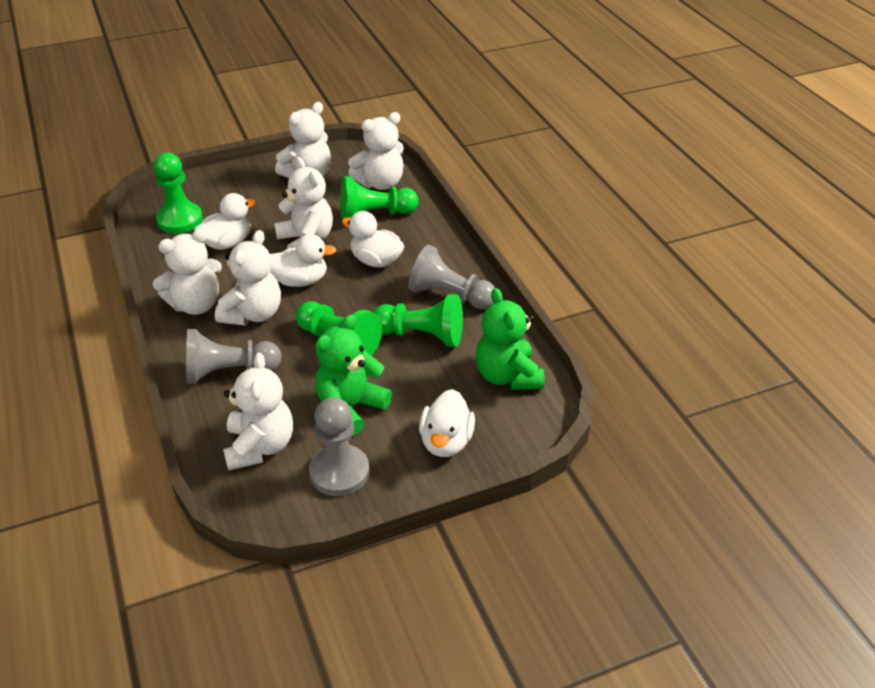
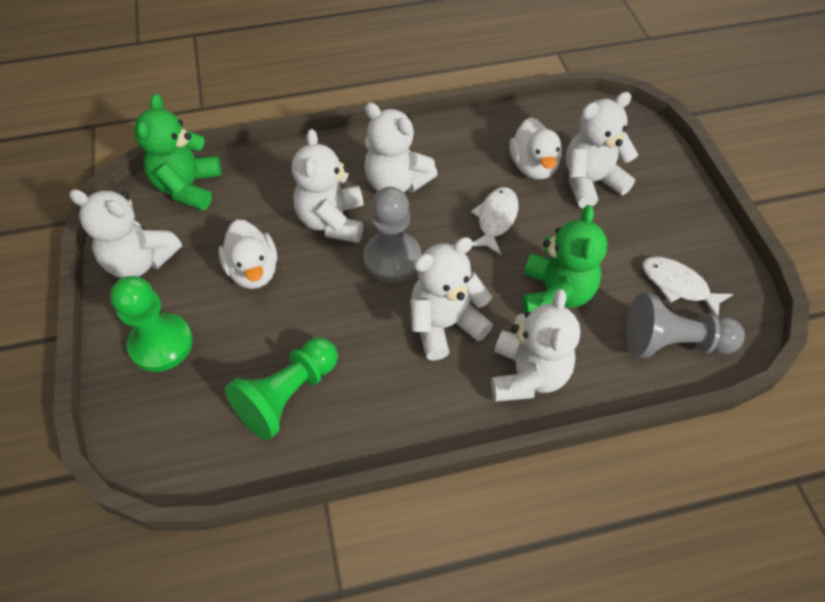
green pawn: 4 -> 2
grey pawn: 3 -> 2
white duck: 4 -> 2
white fish: 0 -> 2

